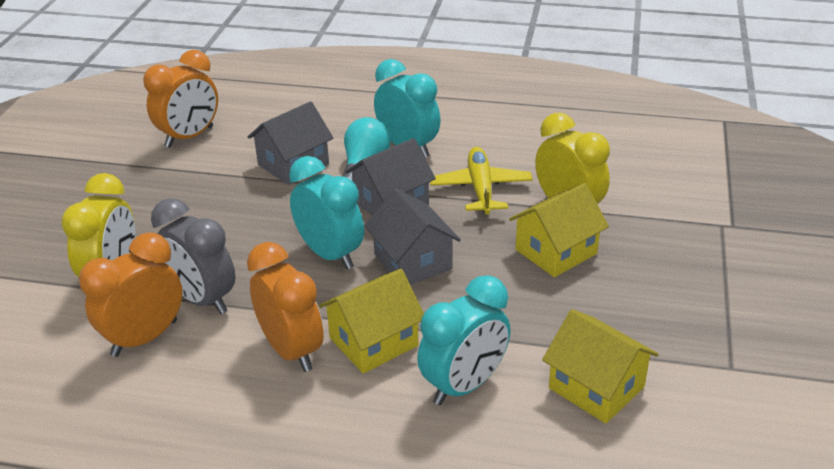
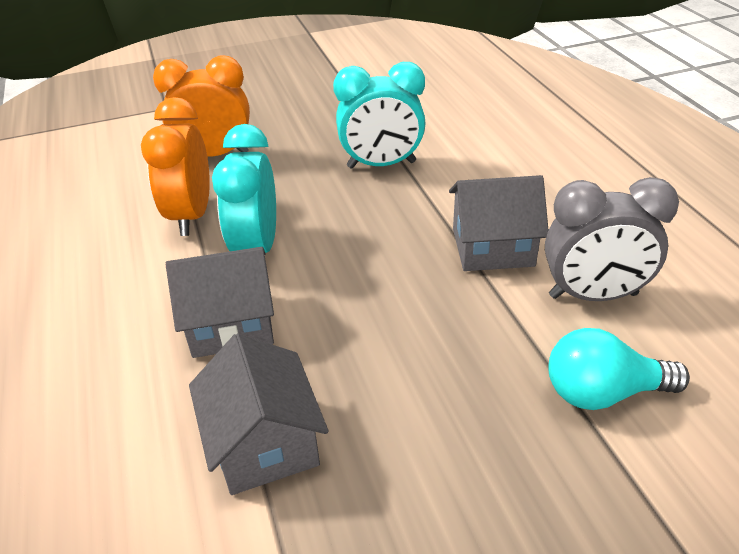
orange clock: 3 -> 2
turquoise clock: 3 -> 2
yellow clock: 2 -> 0
yellow house: 3 -> 0
yellow plane: 1 -> 0

